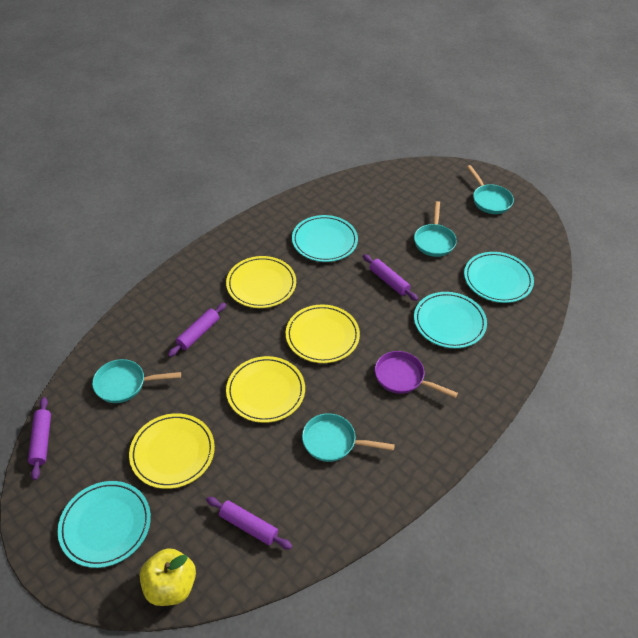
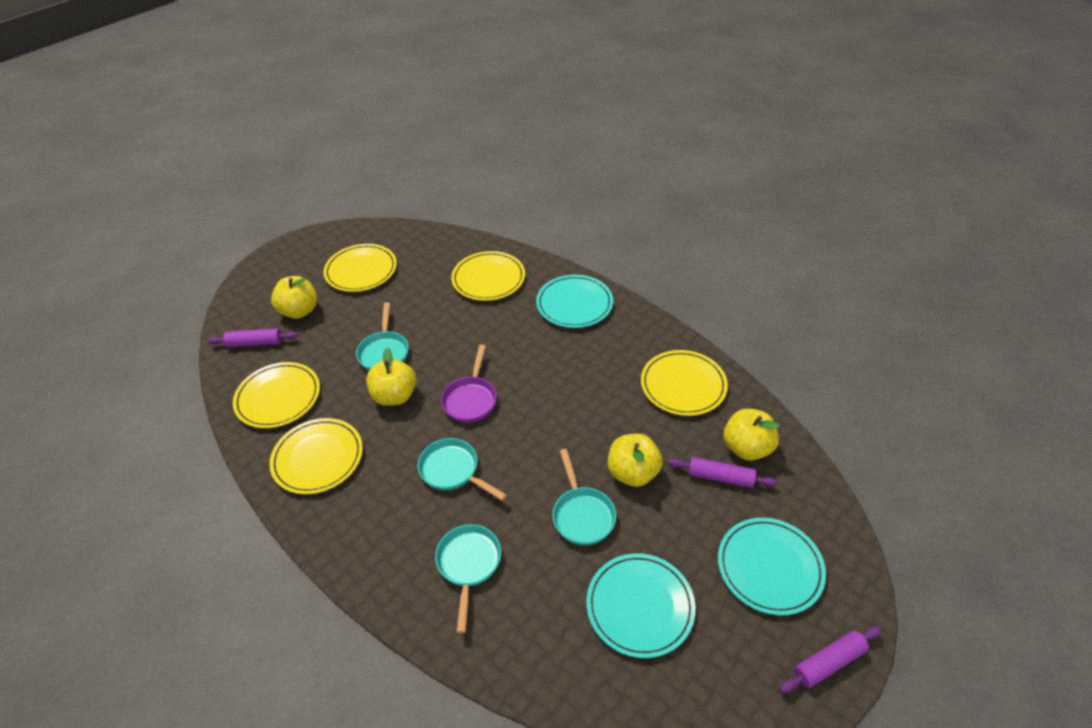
purple rolling pin: 4 -> 3
turquoise plate: 4 -> 3
yellow apple: 1 -> 4
yellow plate: 4 -> 5

